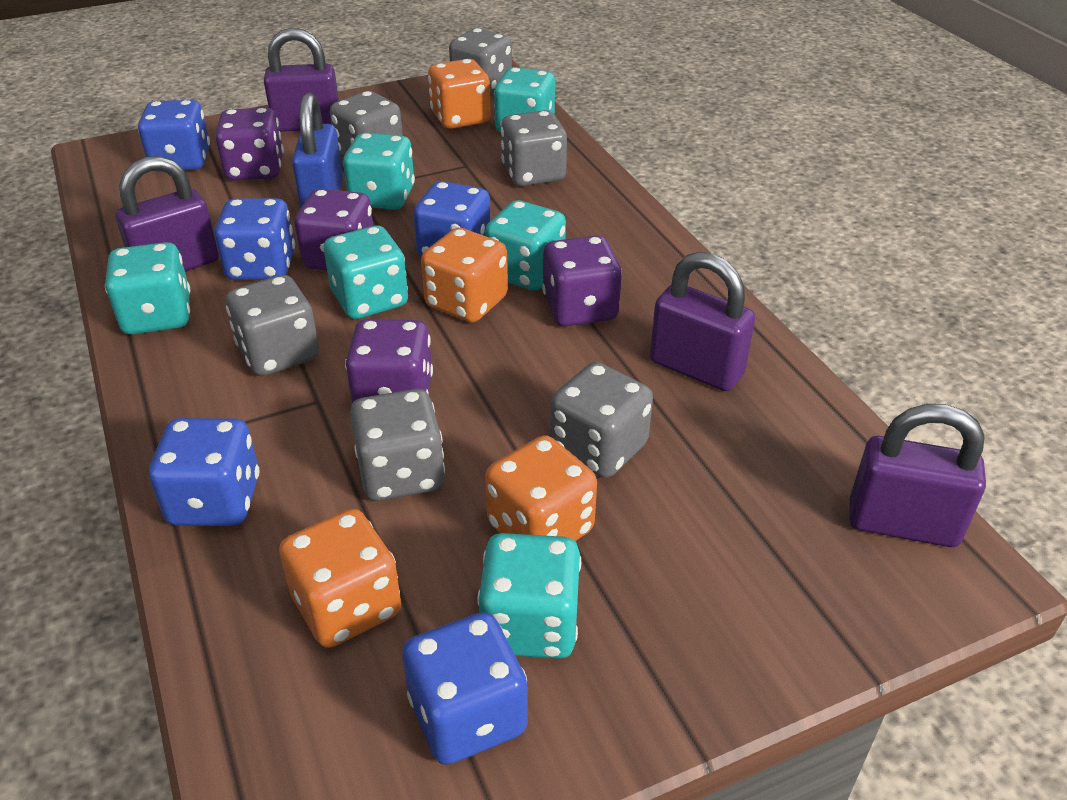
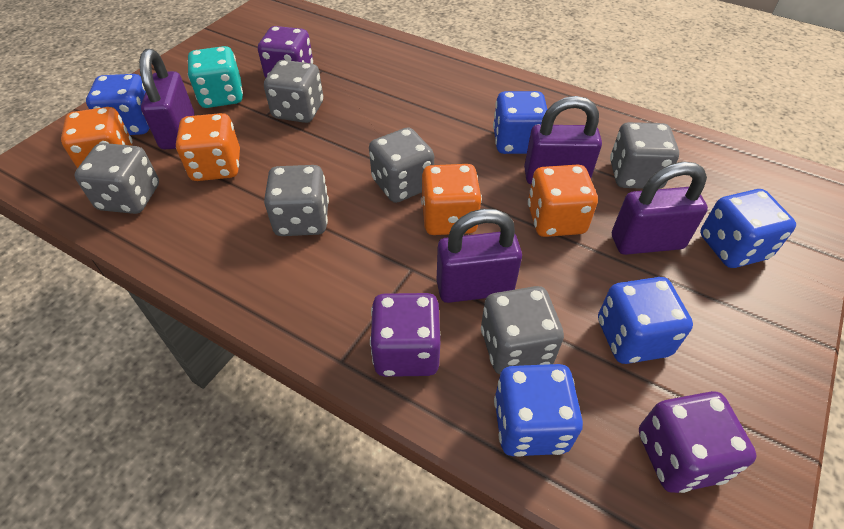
blue padlock: 1 -> 0
purple dice: 4 -> 3
turquoise dice: 6 -> 1

